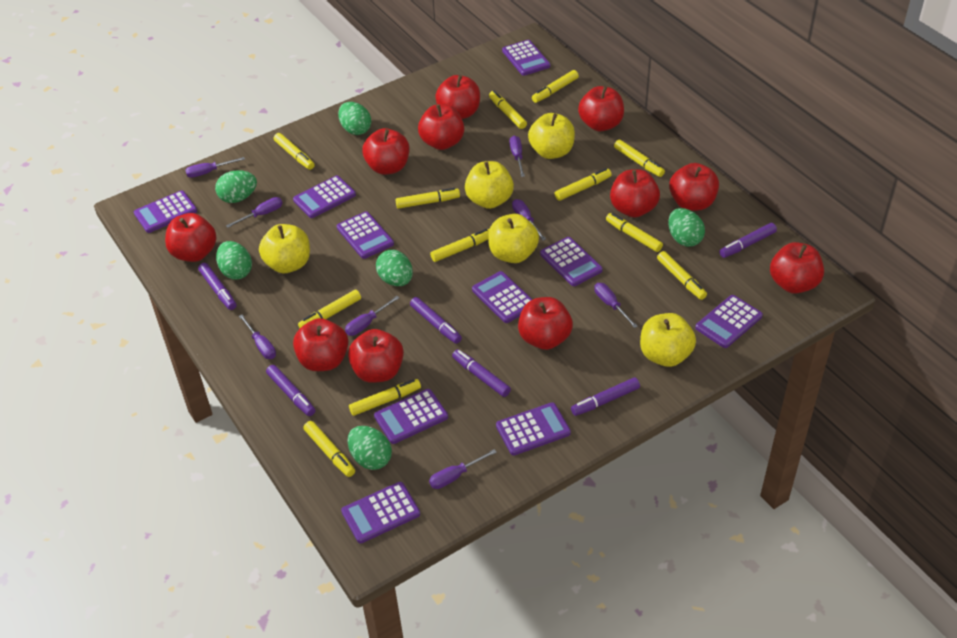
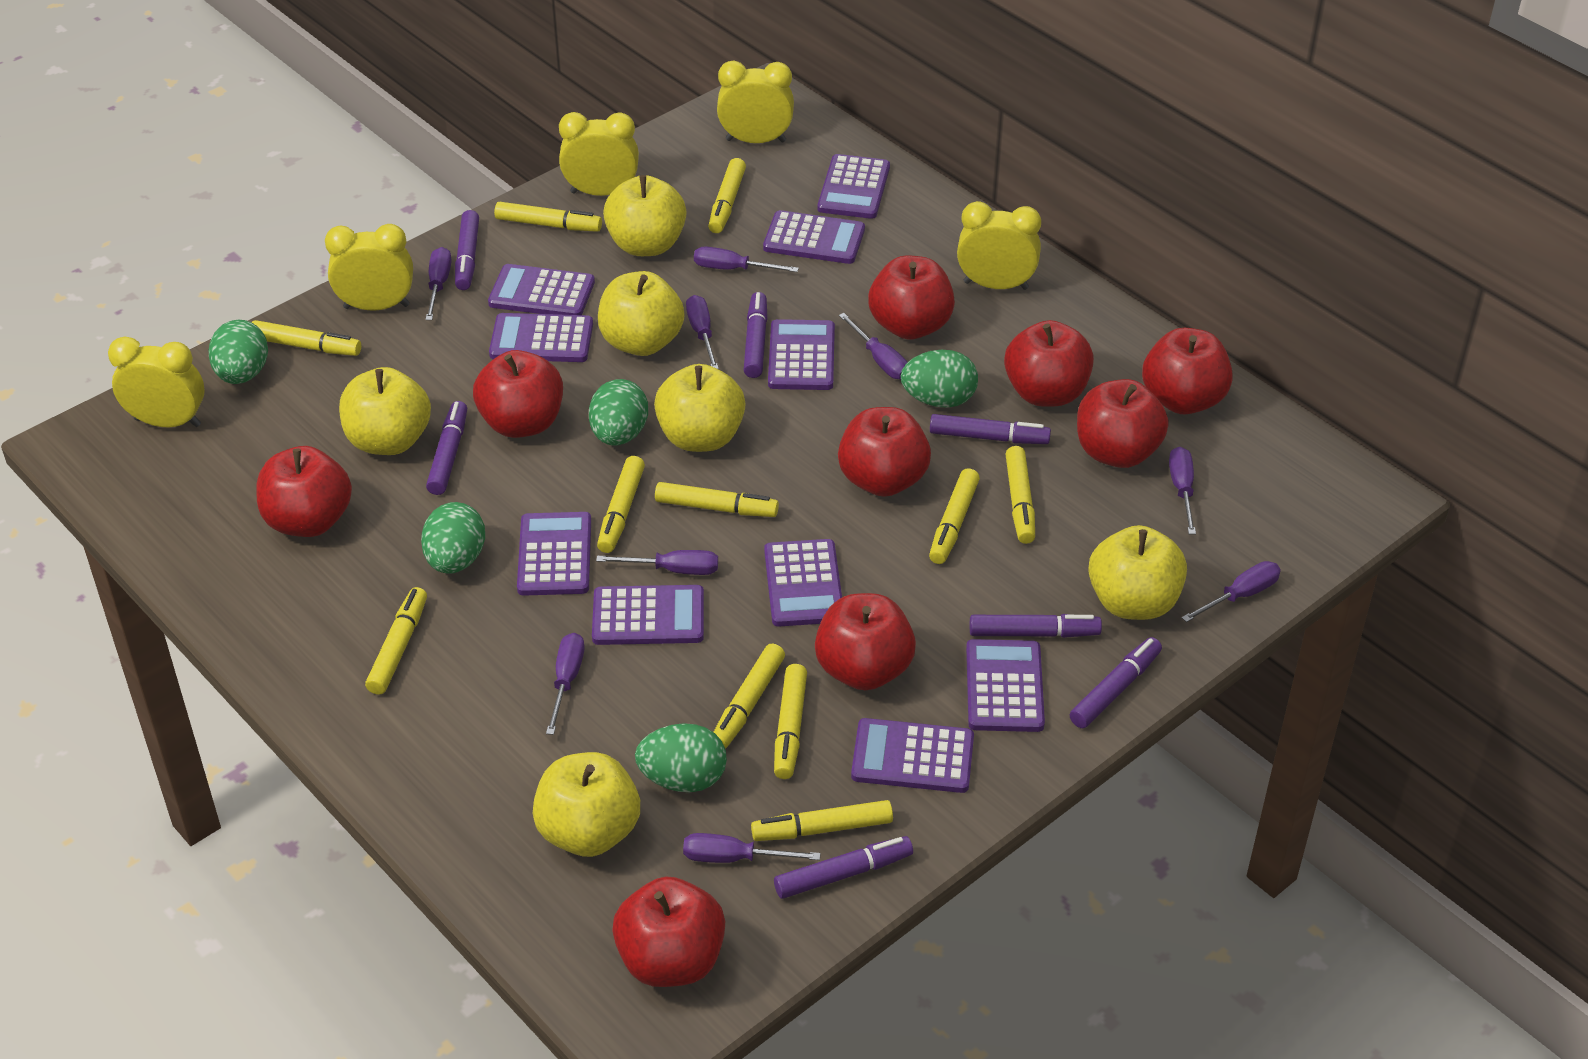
green egg: 6 -> 5
purple marker: 6 -> 7
purple screwdriver: 8 -> 9
red apple: 11 -> 9
yellow apple: 5 -> 6
yellow clock: 0 -> 5
yellow marker: 12 -> 11

